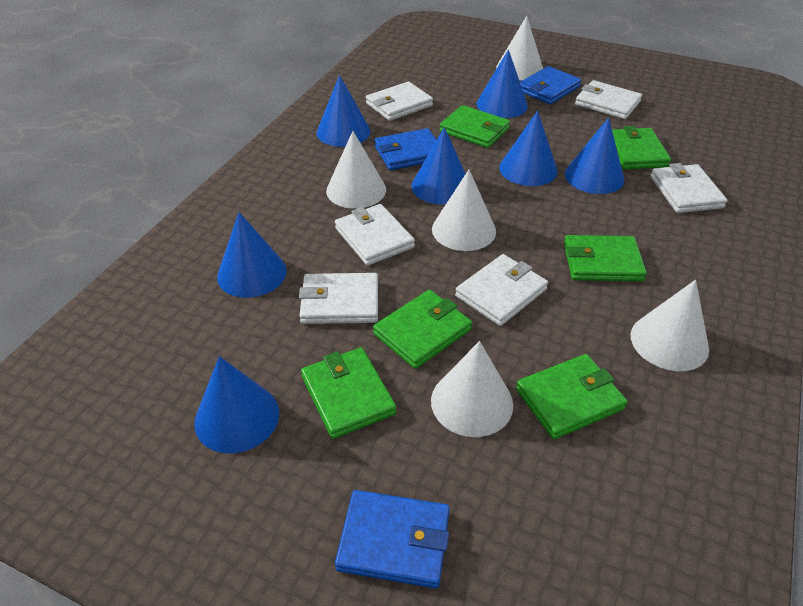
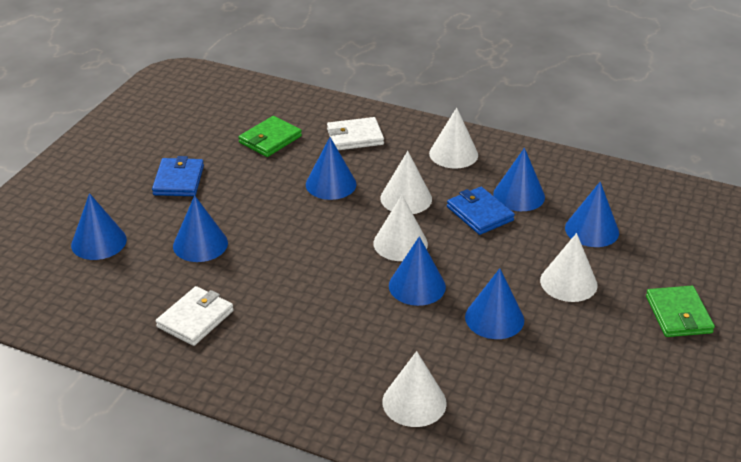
blue wallet: 3 -> 2
green wallet: 6 -> 2
white wallet: 6 -> 2

